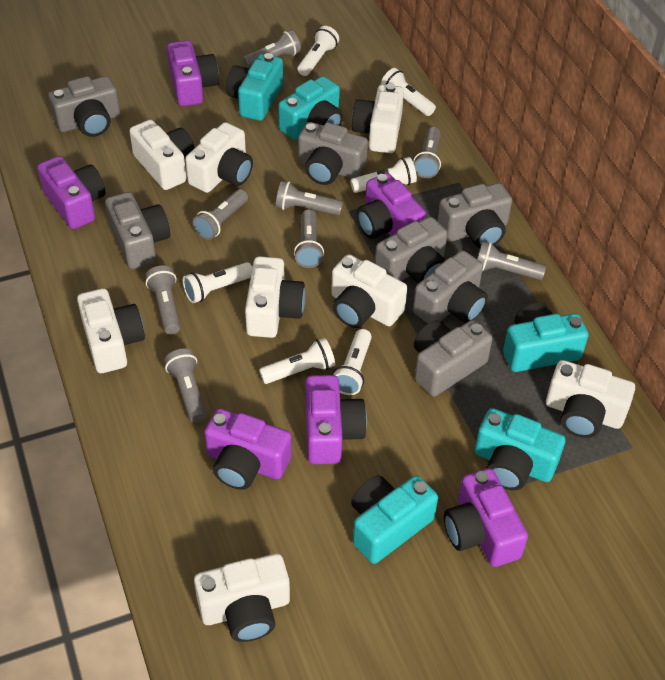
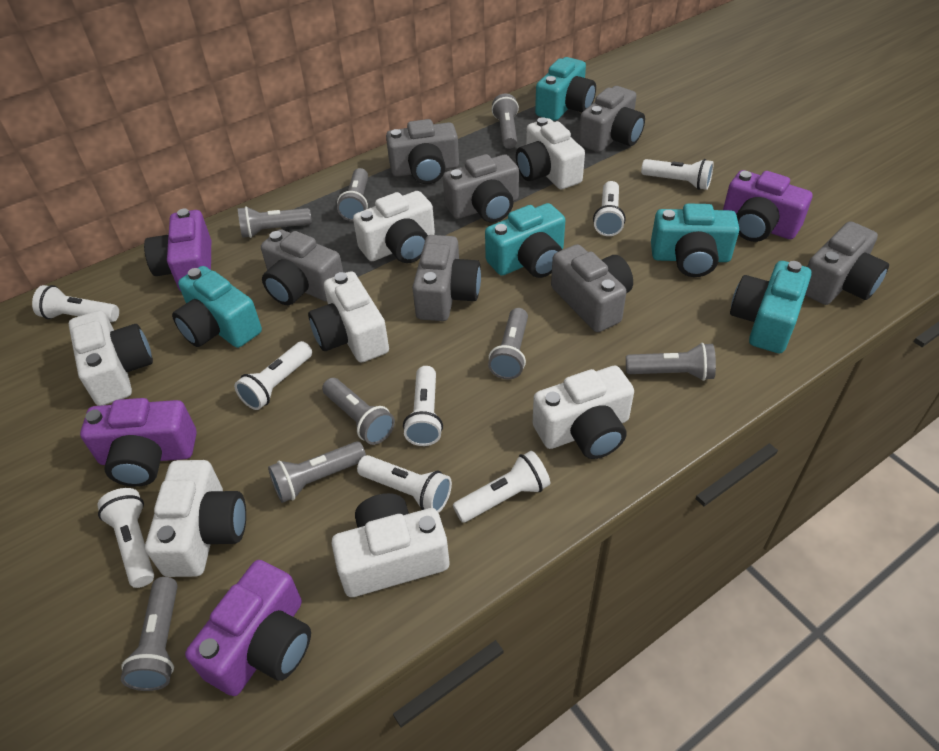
purple camera: 6 -> 4
white camera: 8 -> 7
white flashlight: 6 -> 8

